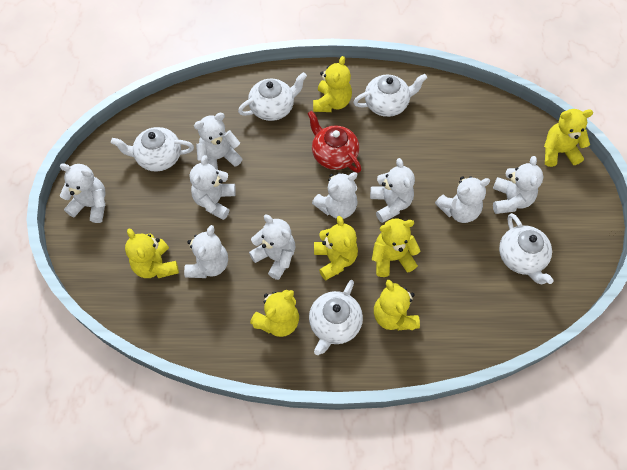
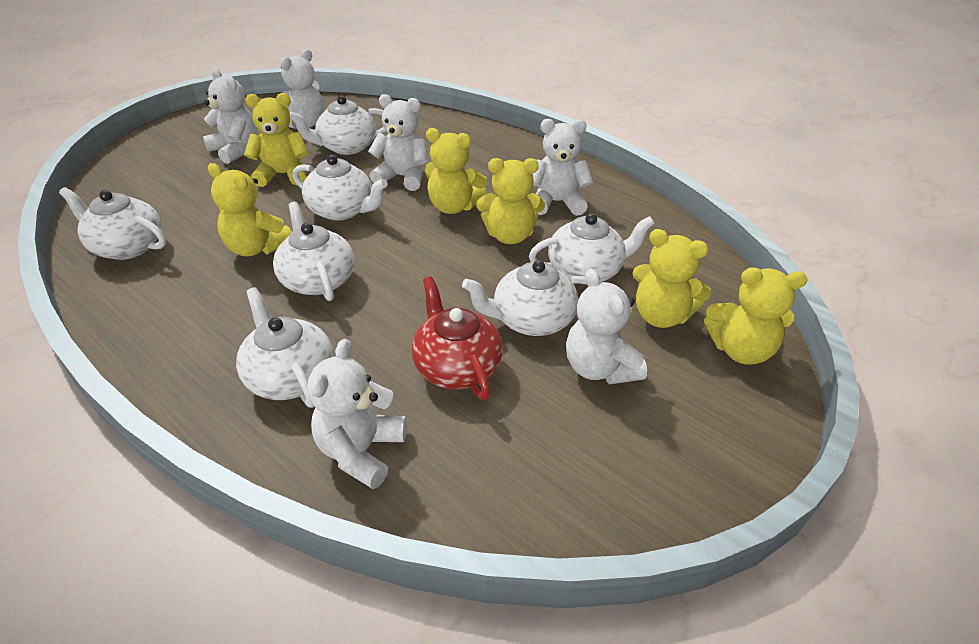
white teapot: 5 -> 7
white teddy bear: 9 -> 6
yellow teddy bear: 7 -> 6

